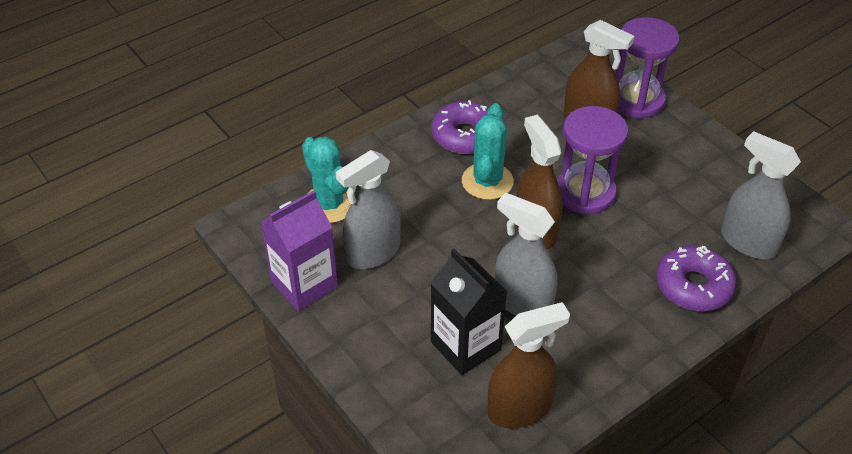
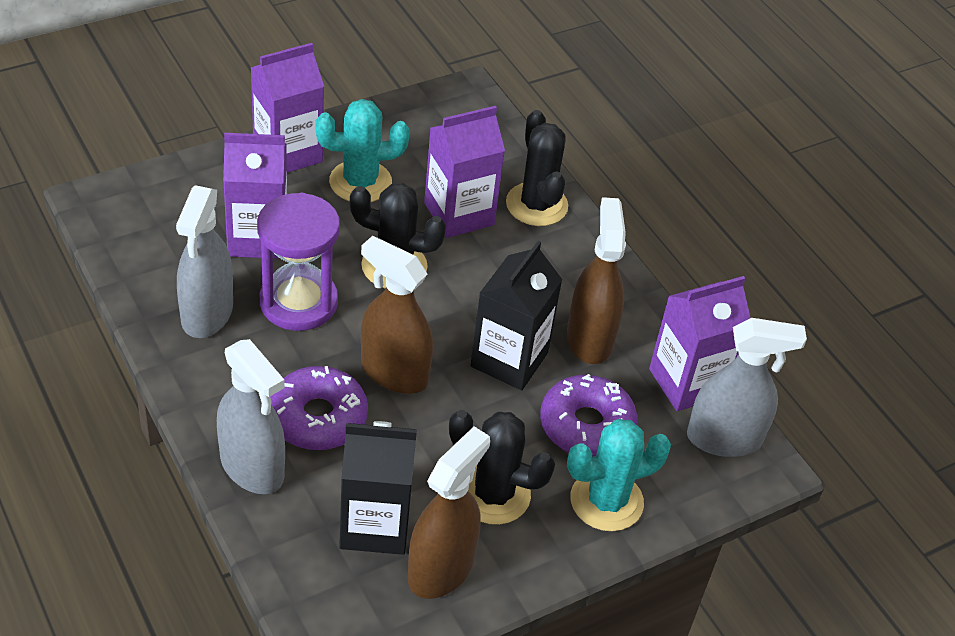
black cactus: 0 -> 3
black carton: 1 -> 2
purple carton: 1 -> 4
purple hourglass: 2 -> 1

